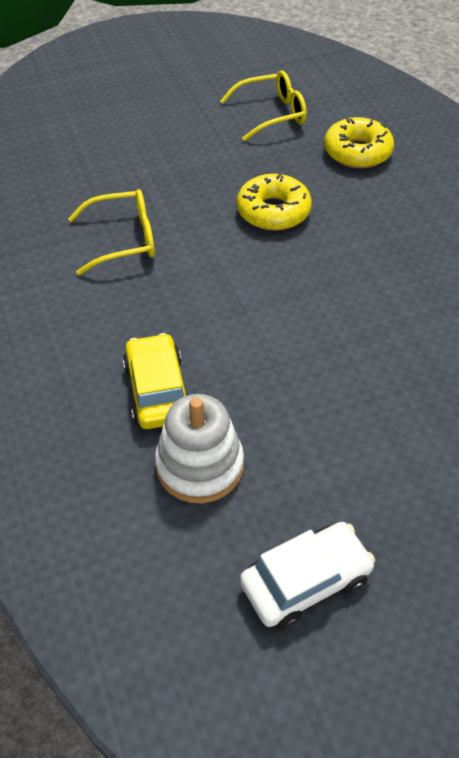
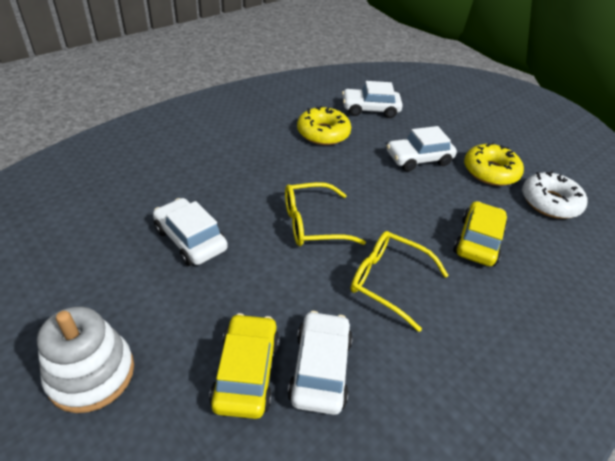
white car: 1 -> 4
white donut: 0 -> 1
yellow car: 1 -> 2

